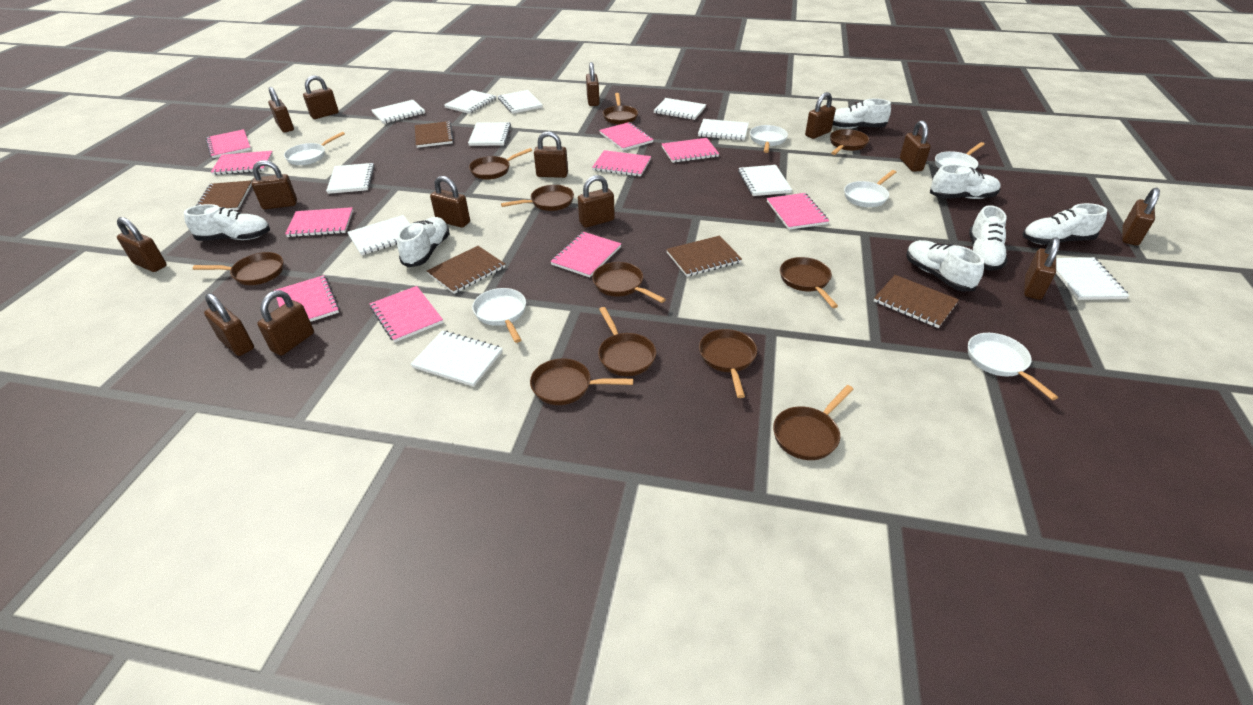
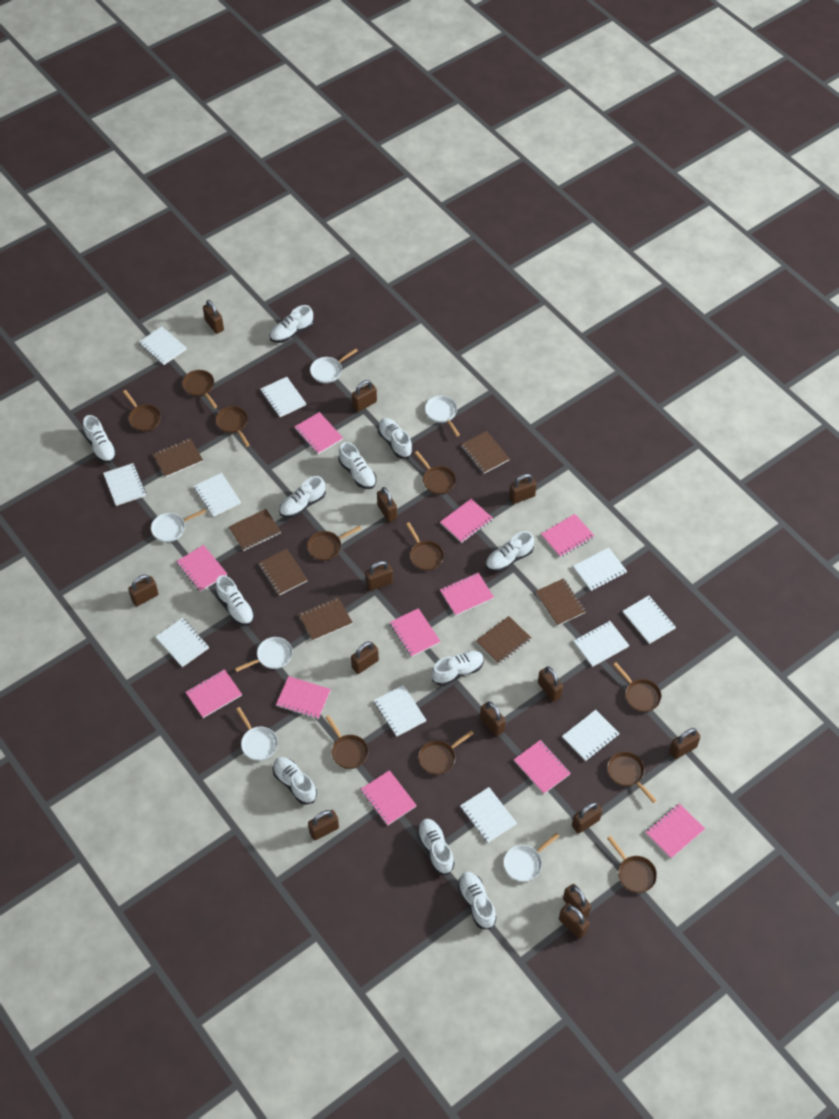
brown notebook: 5 -> 7
pink notebook: 10 -> 11
white shoe: 7 -> 11

